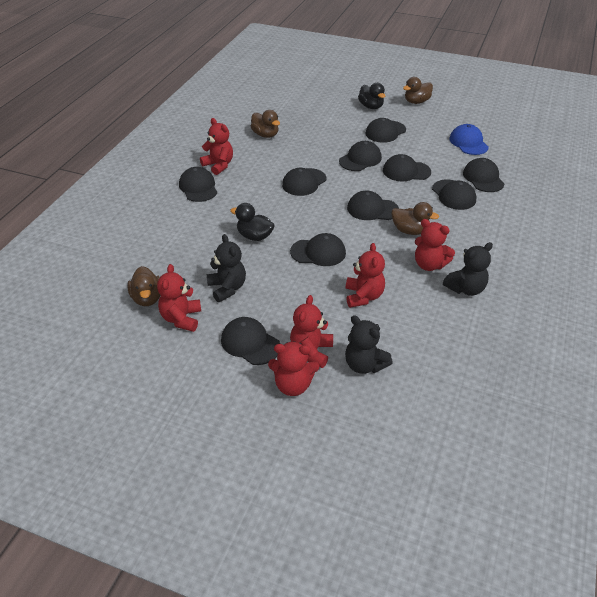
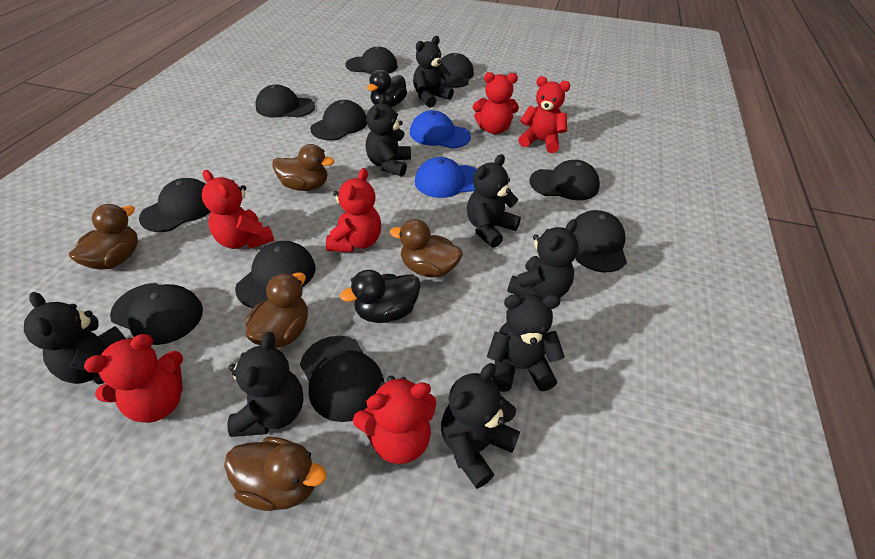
black teddy bear: 3 -> 8
blue cap: 1 -> 2
brown duck: 4 -> 5

